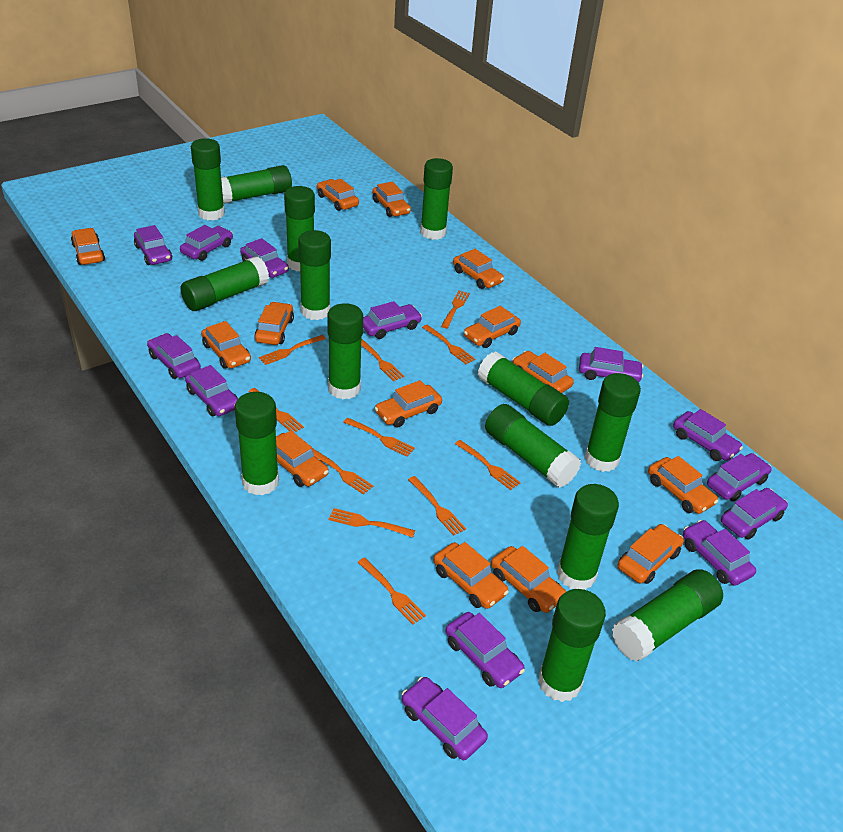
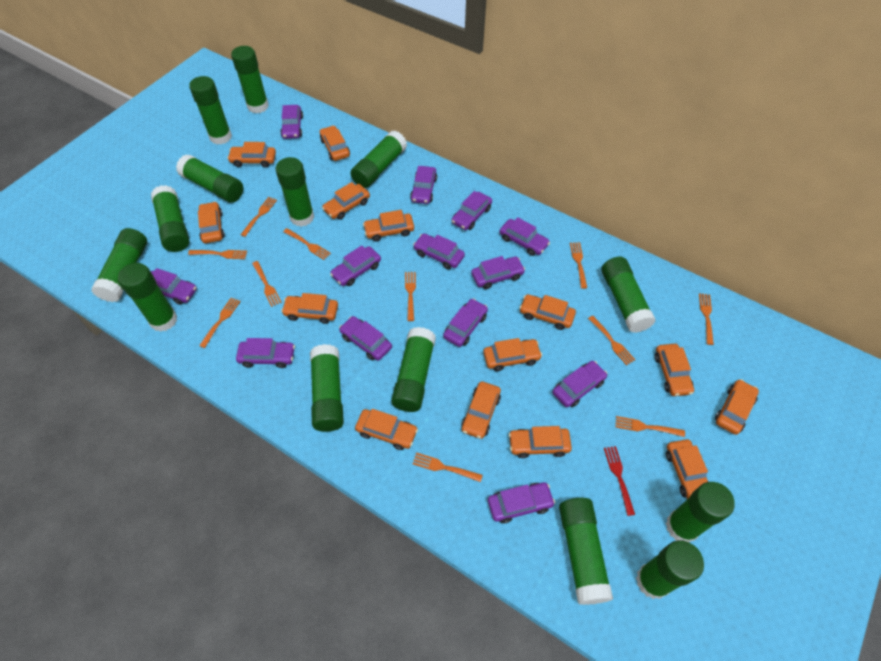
red fork: 0 -> 1

